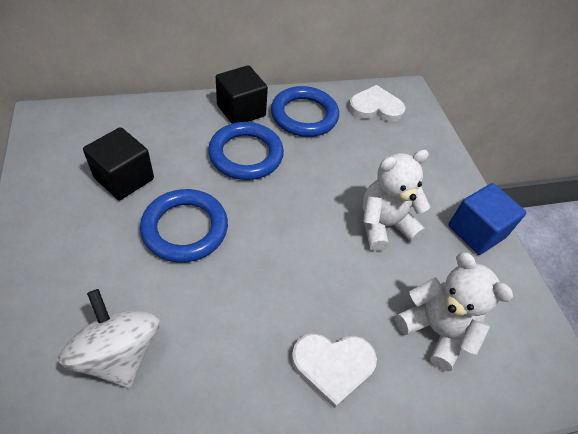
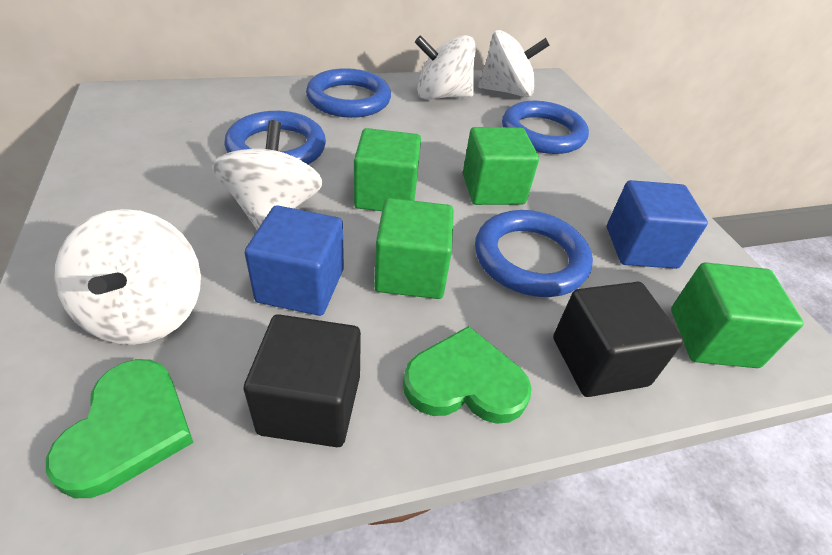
blue cube: 1 -> 2
blue ring: 3 -> 4
green cube: 0 -> 4
green heart: 0 -> 2
white heart: 2 -> 0
white spinning top: 1 -> 4
white teddy bear: 2 -> 0

